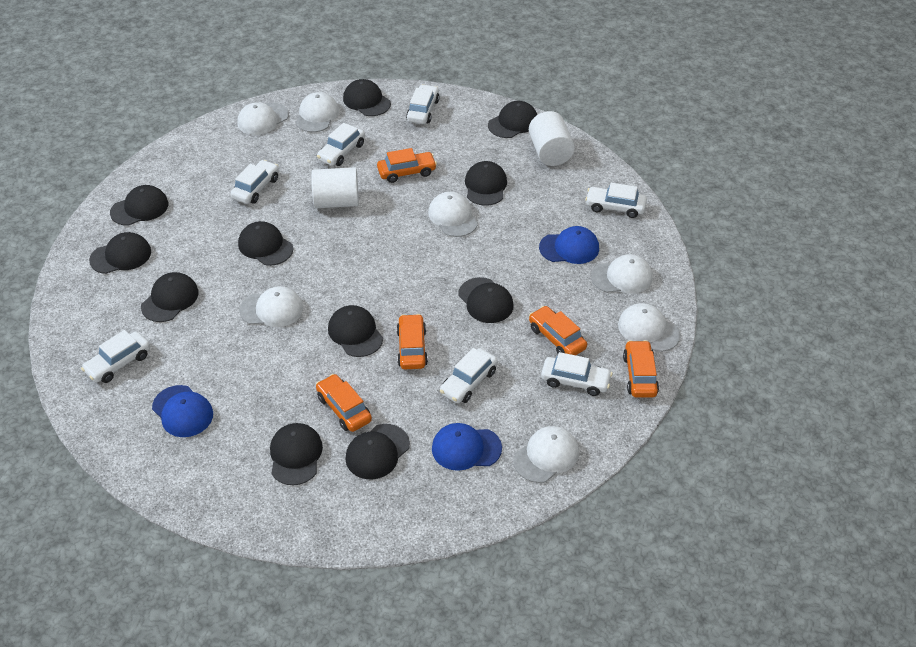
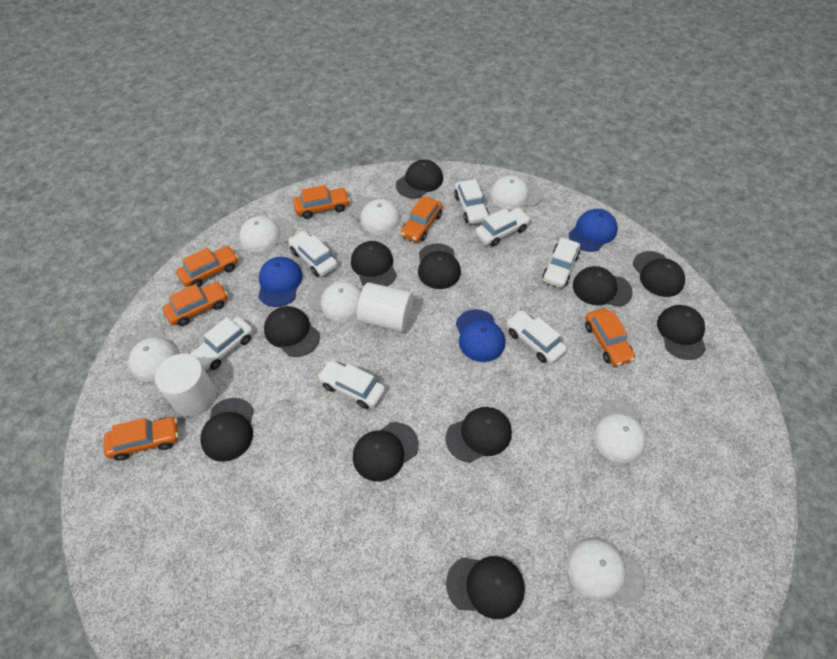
orange car: 5 -> 6

